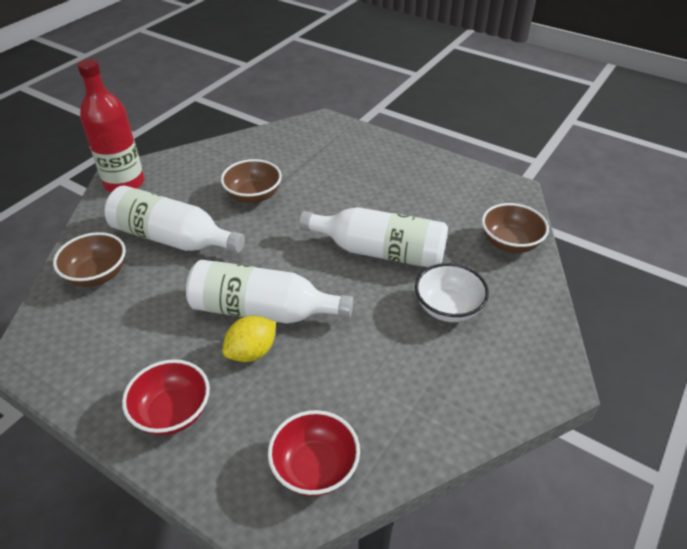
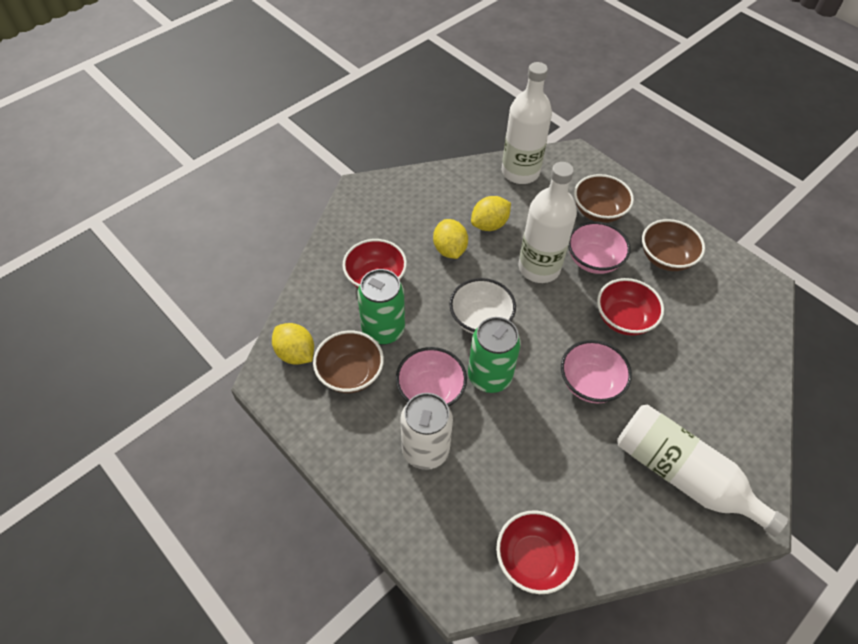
green can: 0 -> 2
pink bowl: 0 -> 3
red bottle: 1 -> 0
red bowl: 2 -> 3
white can: 0 -> 1
yellow lemon: 1 -> 3

